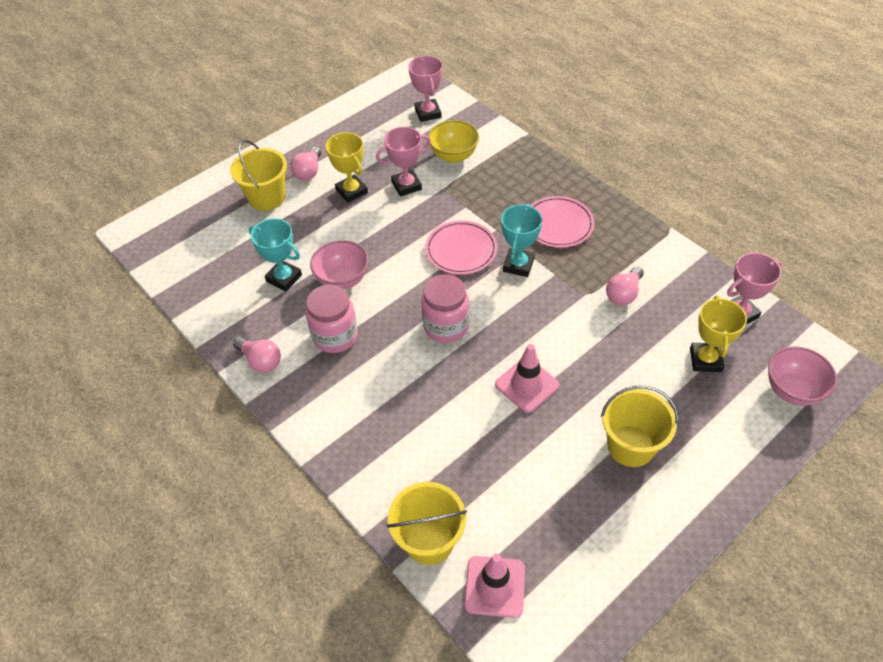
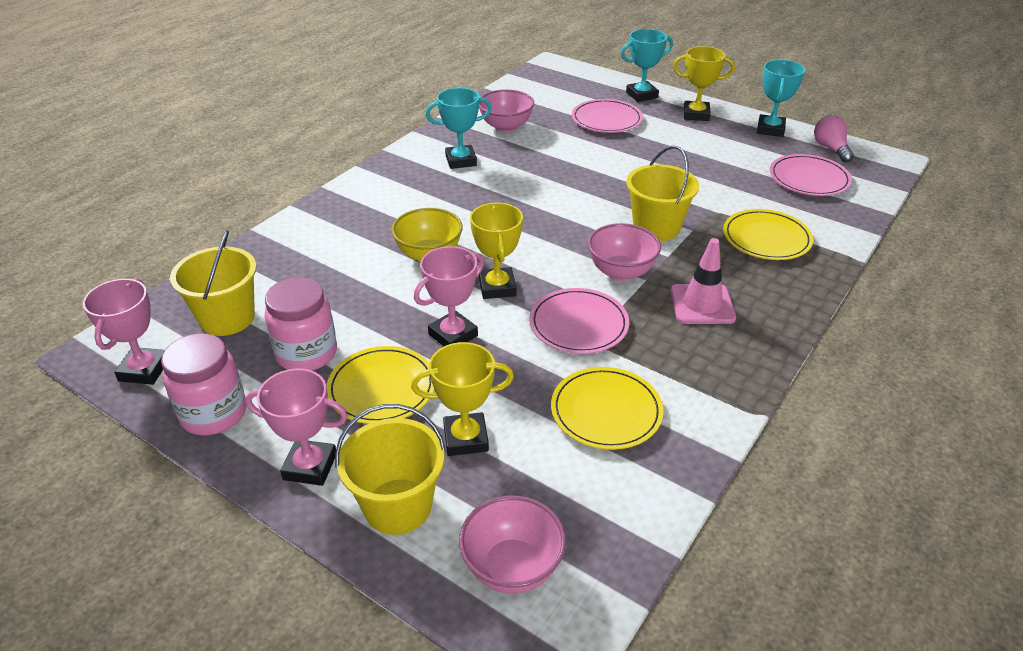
pink bowl: 2 -> 3
pink light bulb: 3 -> 1
pink plate: 2 -> 3
pink traffic cone: 2 -> 1
turquoise trophy: 2 -> 3
yellow plate: 0 -> 3
yellow trophy: 2 -> 3

